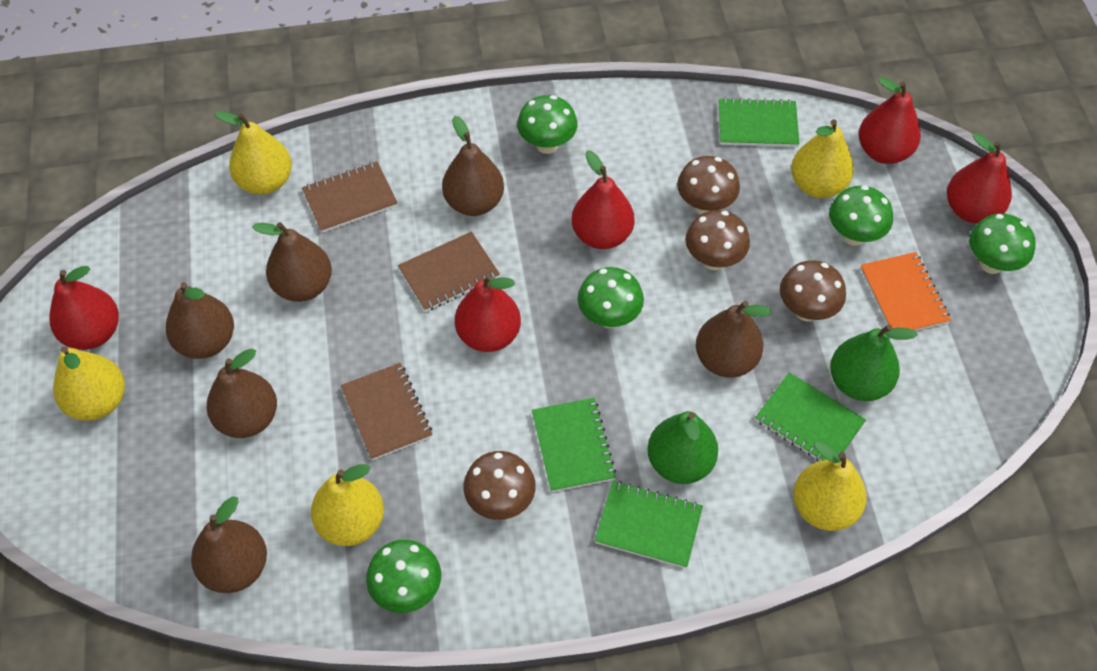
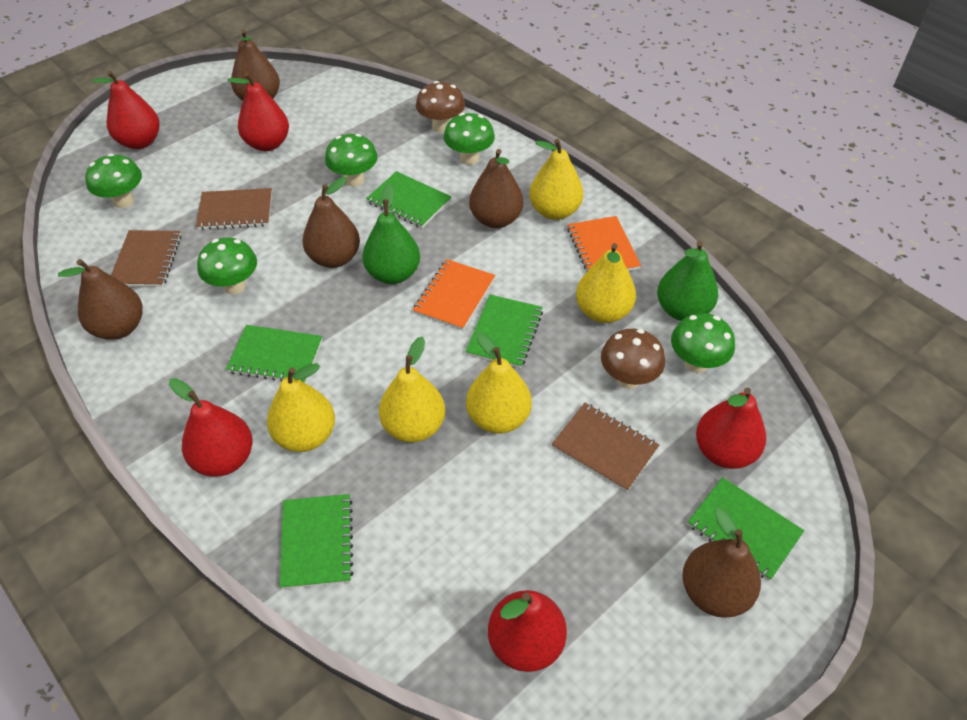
brown mushroom: 4 -> 2
brown pear: 6 -> 5
green notebook: 4 -> 5
orange notebook: 1 -> 2

